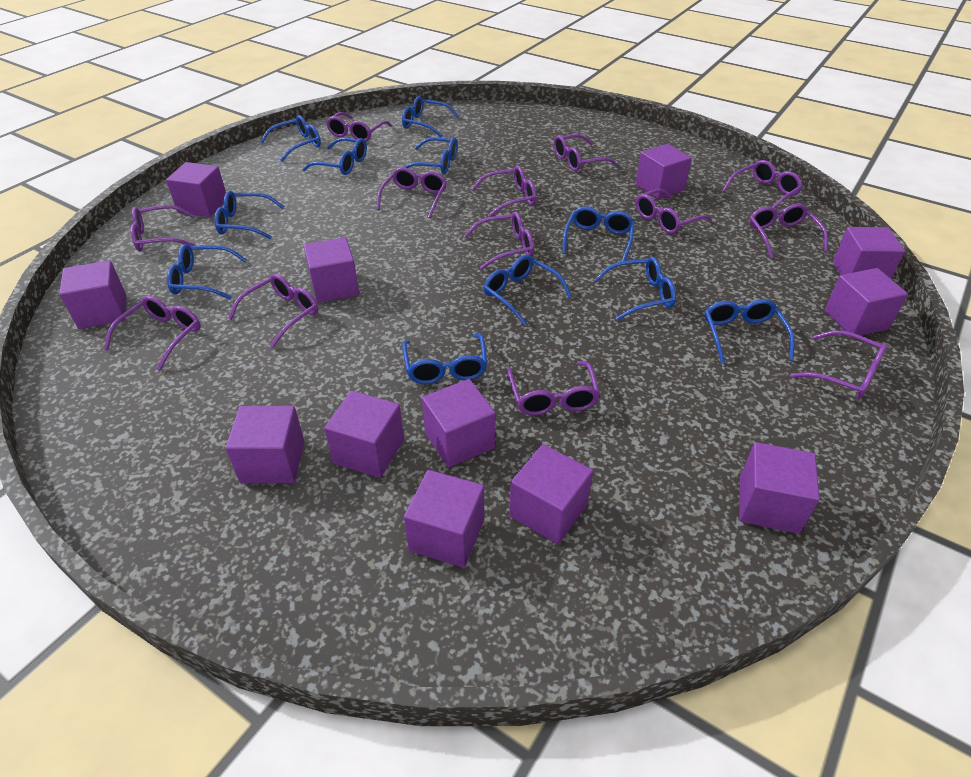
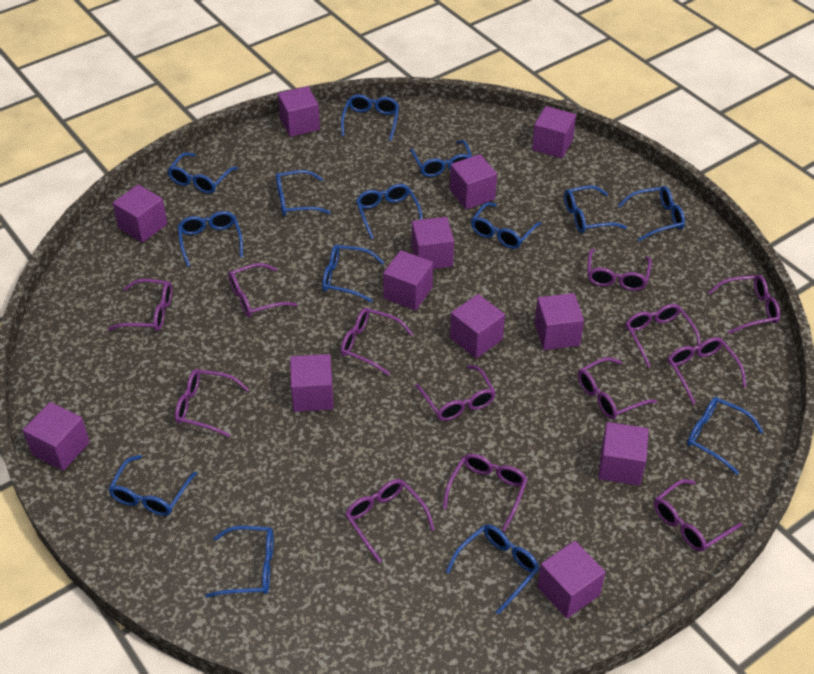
blue glasses: 11 -> 14

